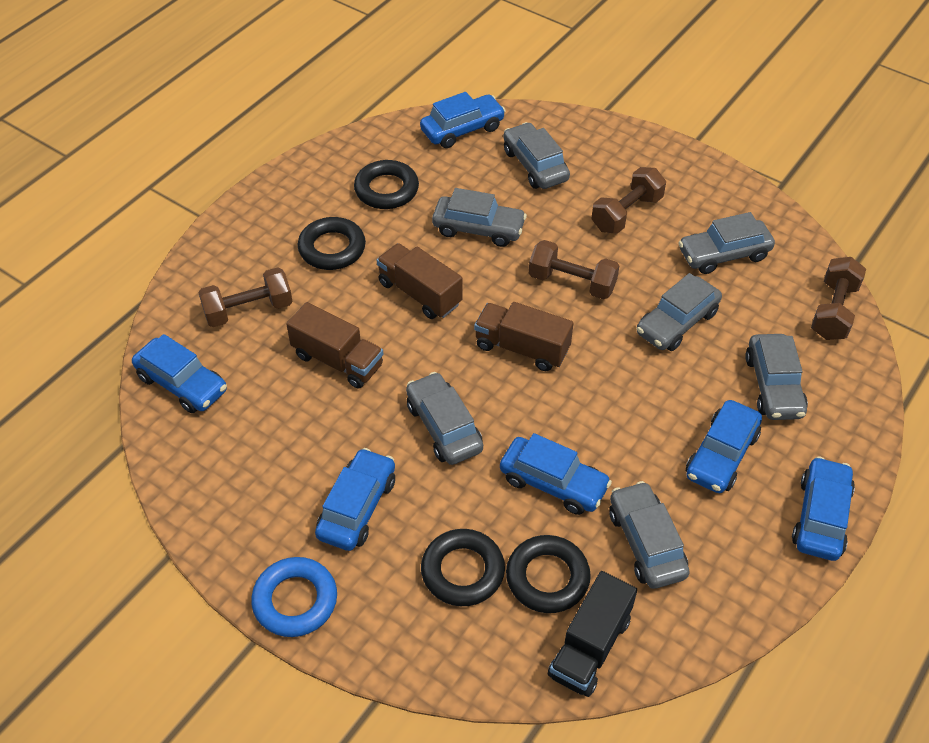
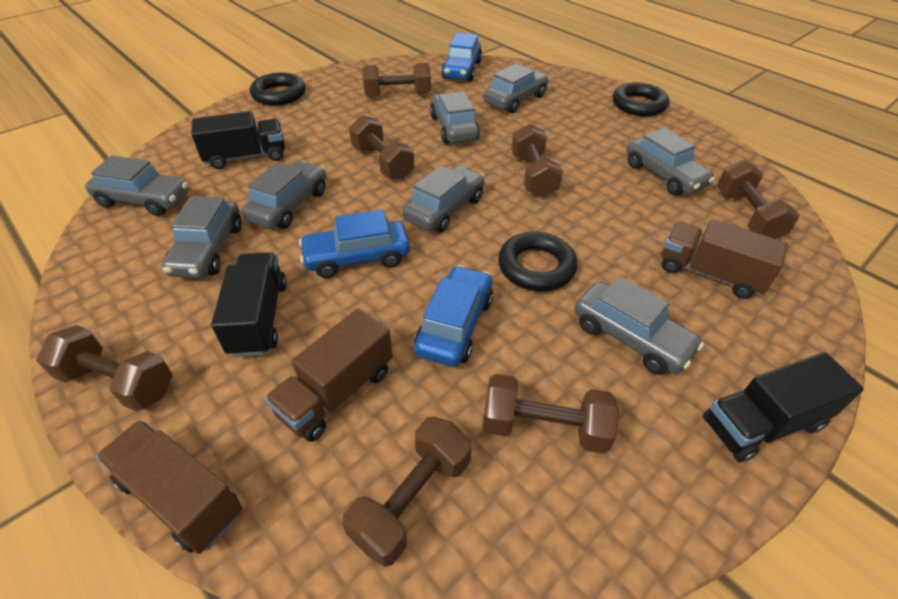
black ring: 4 -> 3
black truck: 1 -> 3
blue car: 6 -> 3
blue ring: 1 -> 0
brown dumbbell: 4 -> 7
grey car: 7 -> 8

